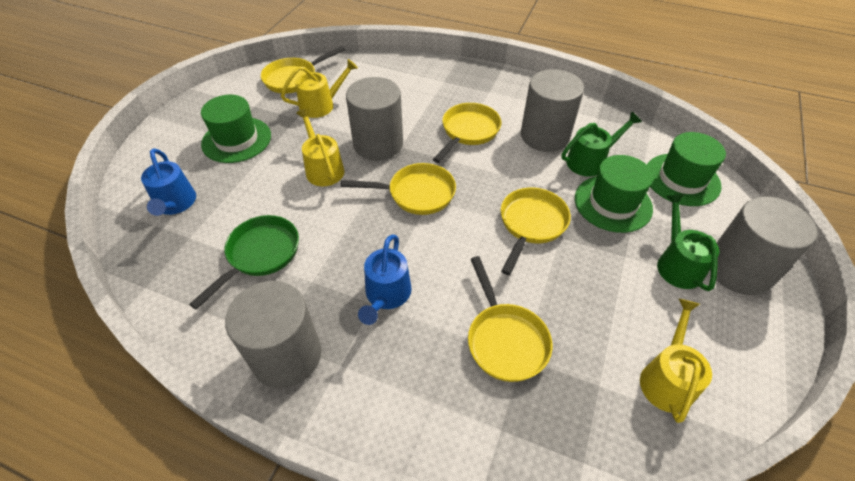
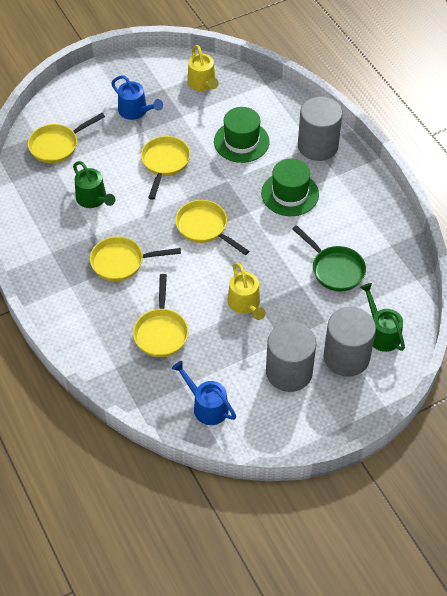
green hat: 3 -> 2
grey cylinder: 4 -> 3
yellow watering can: 3 -> 2

